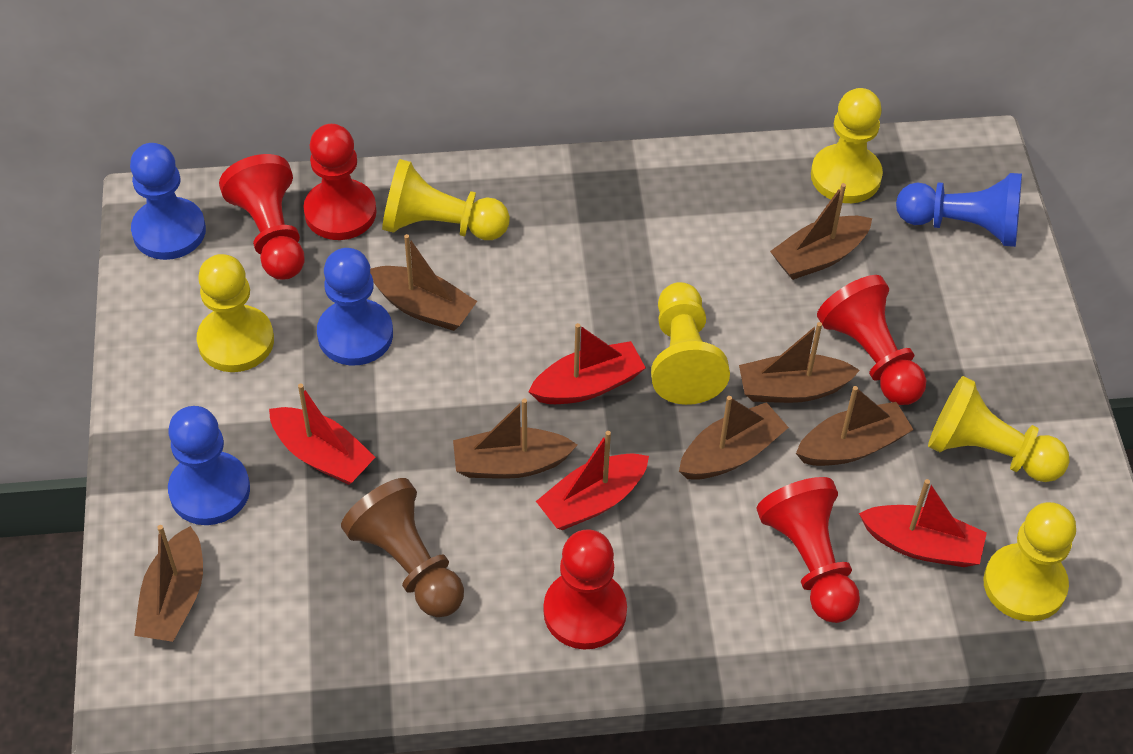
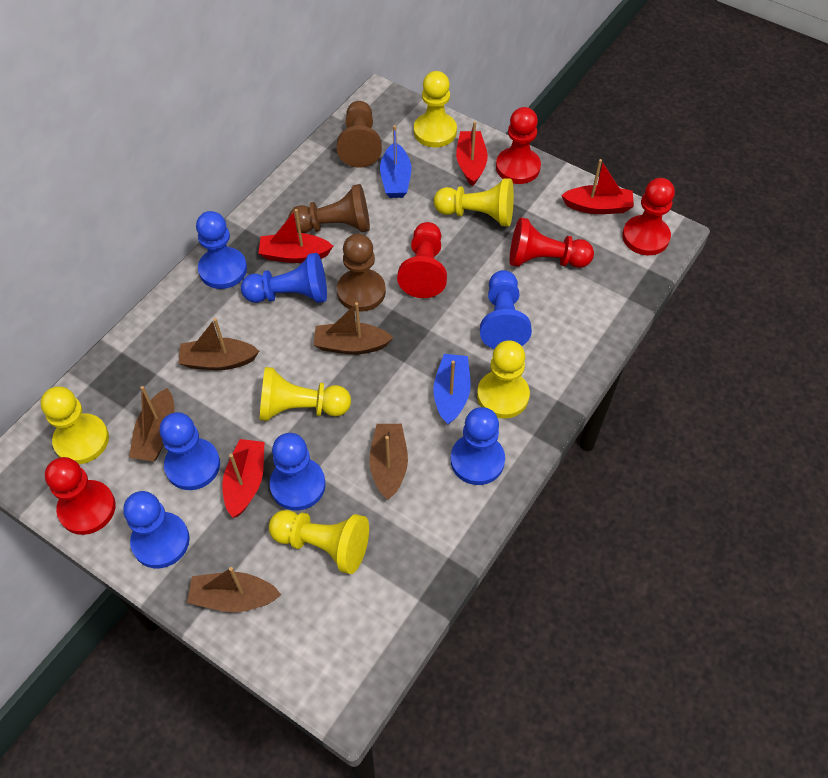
blue boat: 0 -> 2
blue pawn: 4 -> 7
brown boat: 7 -> 5
brown pawn: 1 -> 3

